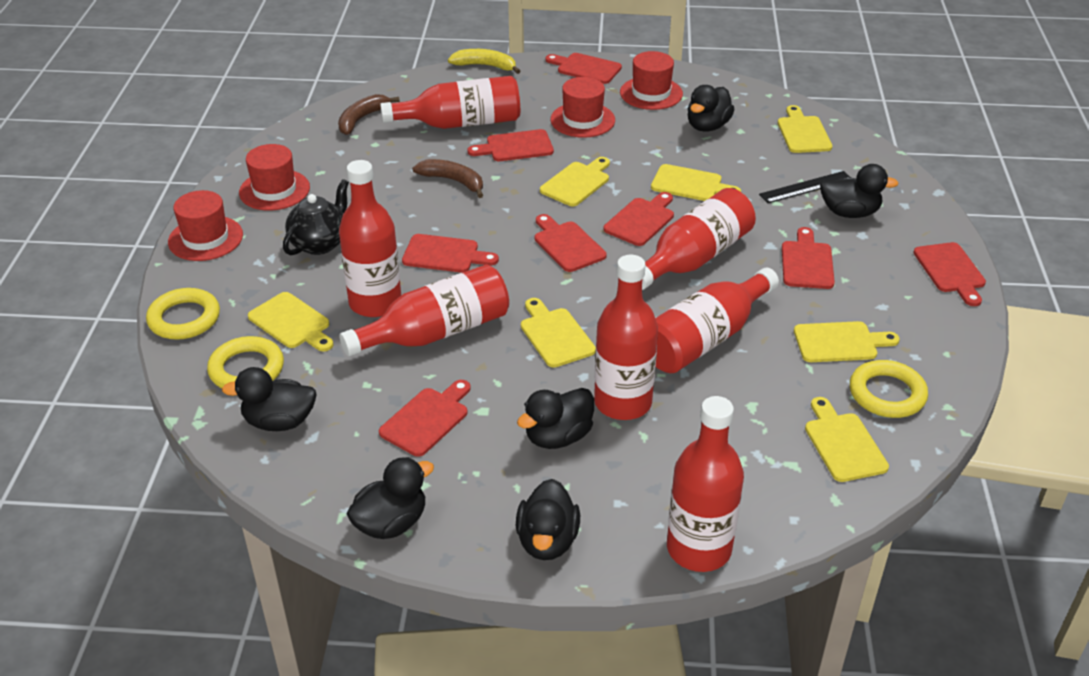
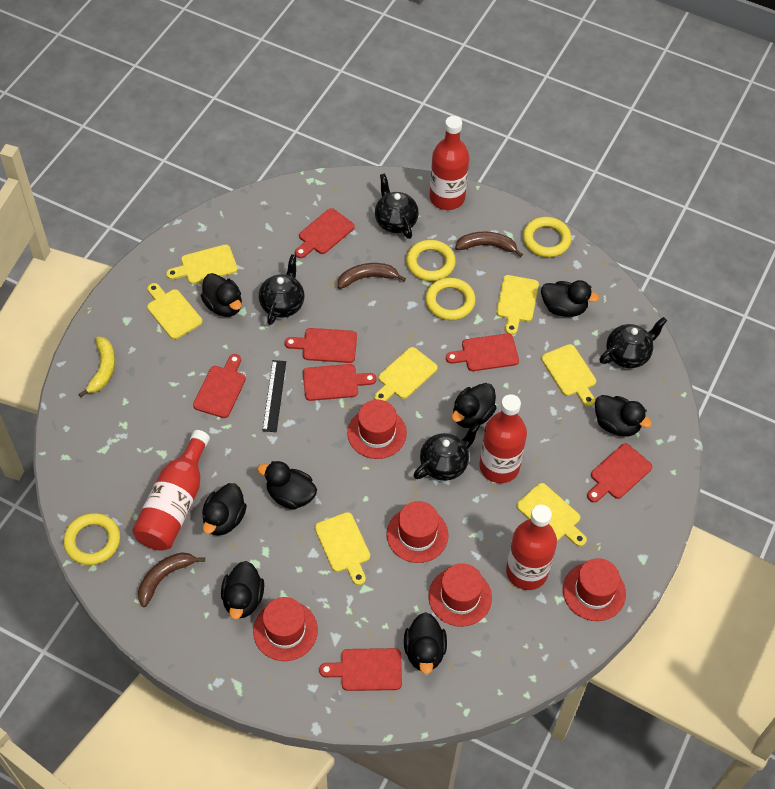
black duck: 6 -> 8
black teapot: 1 -> 4
brown banana: 2 -> 3
red bottle: 7 -> 4
red cutting board: 8 -> 7
red hat: 4 -> 5
yellow ring: 3 -> 4

